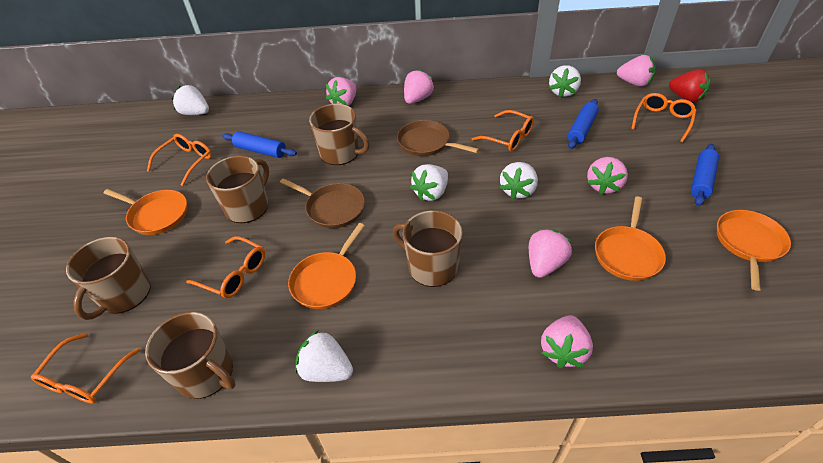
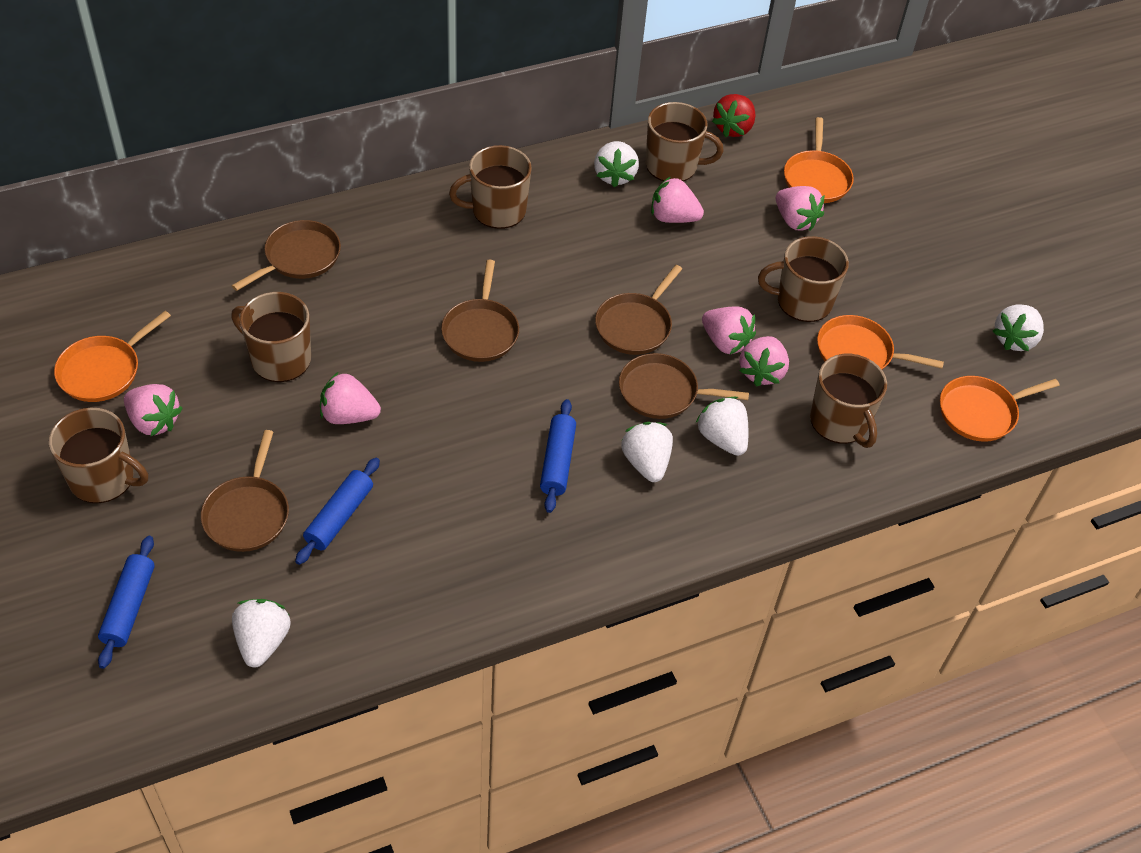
brown mug: 5 -> 6
brown pan: 2 -> 5
orange glasses: 5 -> 0

